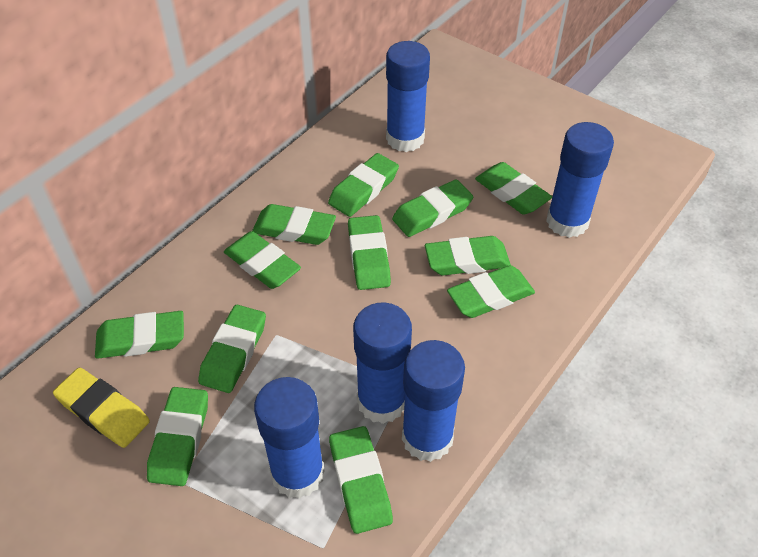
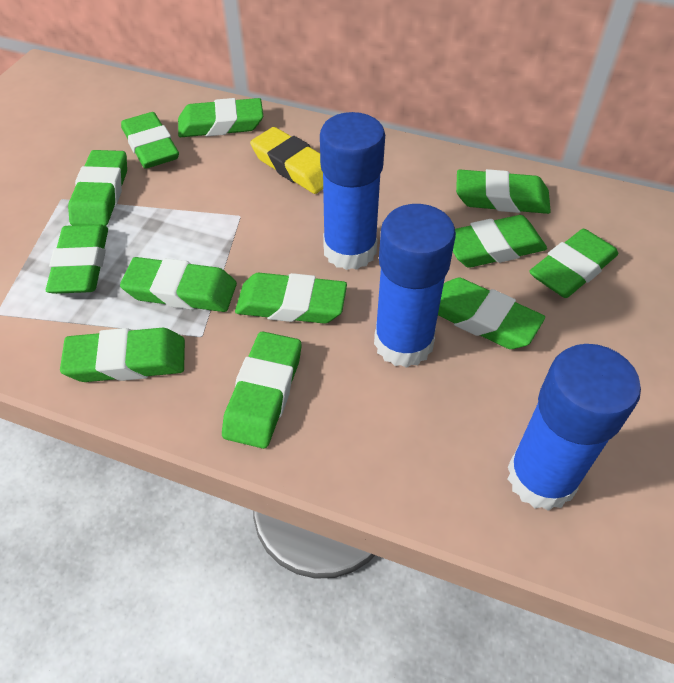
blue glue stick: 5 -> 3

